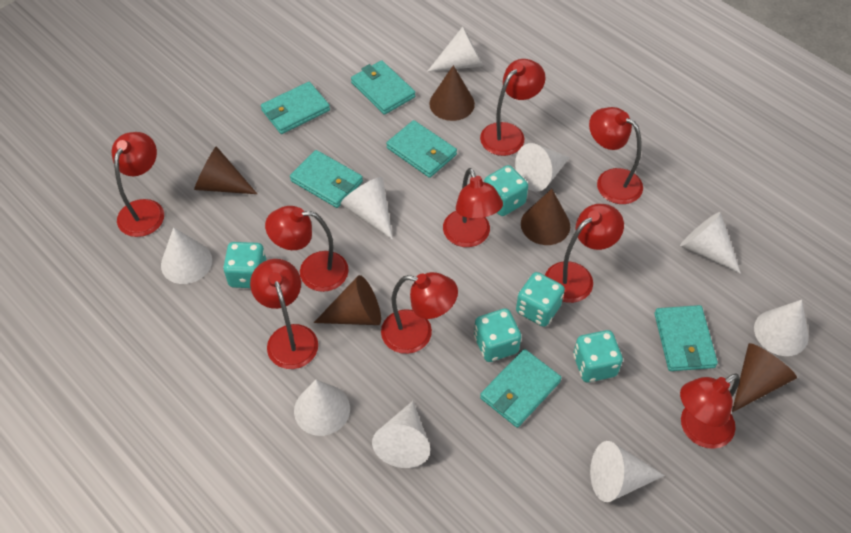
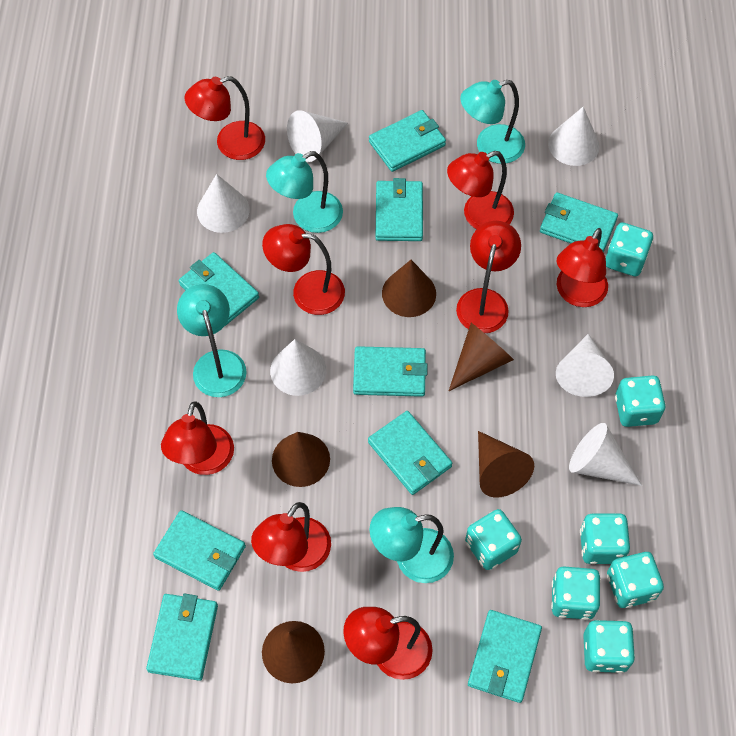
red lamp: 9 -> 8
turquoise dice: 5 -> 7
turquoise lamp: 0 -> 4
turquoise wallet: 6 -> 9
white cone: 9 -> 6

